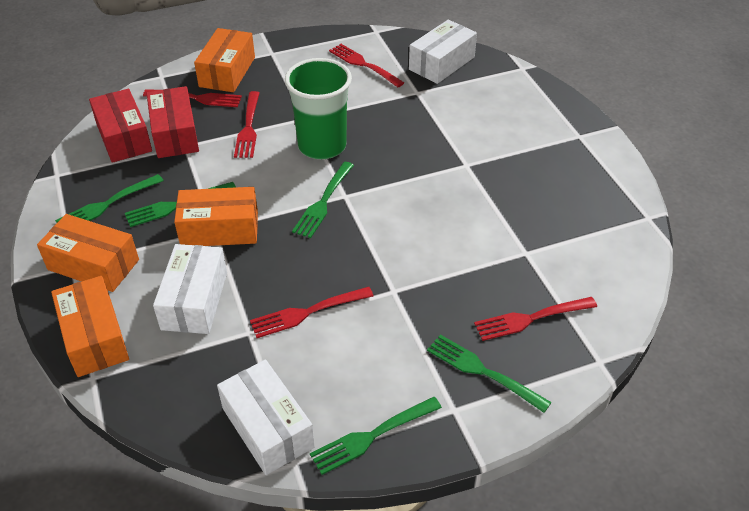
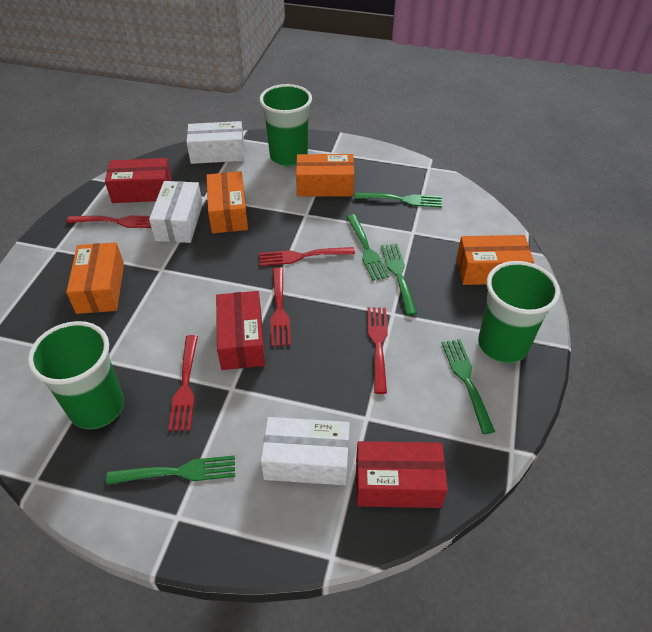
green cup: 1 -> 3
red box: 2 -> 3

